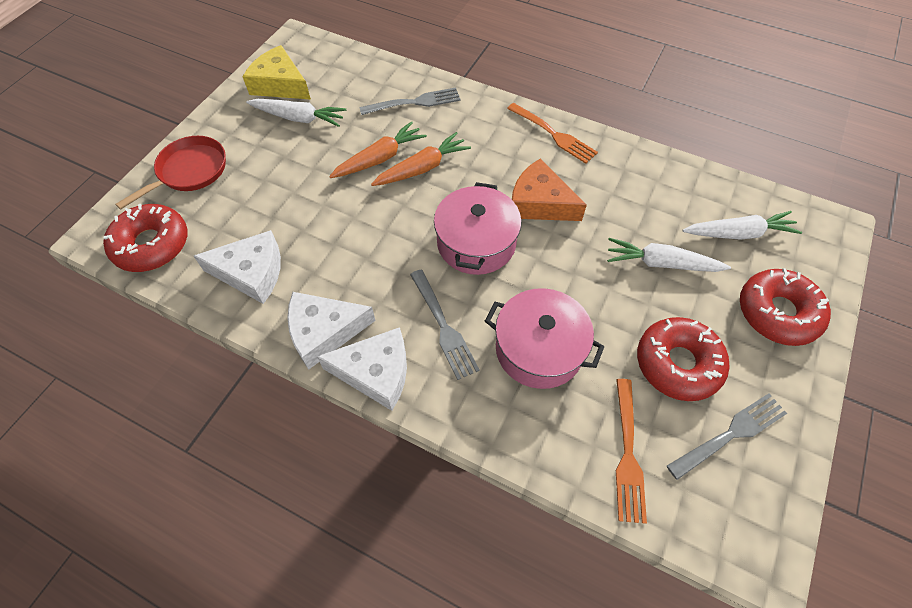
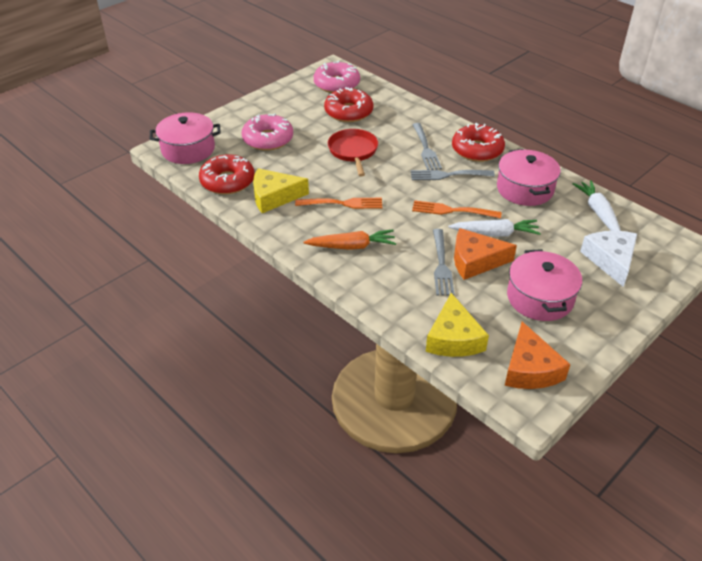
orange carrot: 2 -> 1
orange cheese: 1 -> 2
pink donut: 0 -> 2
pink pot: 2 -> 3
white carrot: 3 -> 2
white cheese: 3 -> 1
yellow cheese: 1 -> 2

